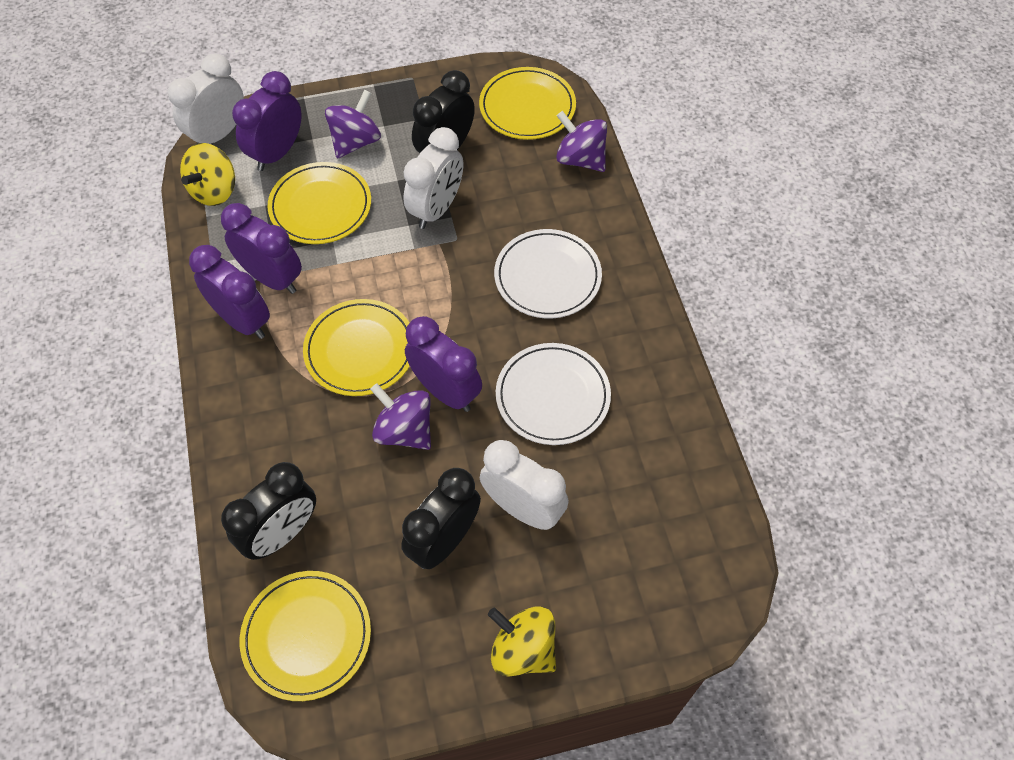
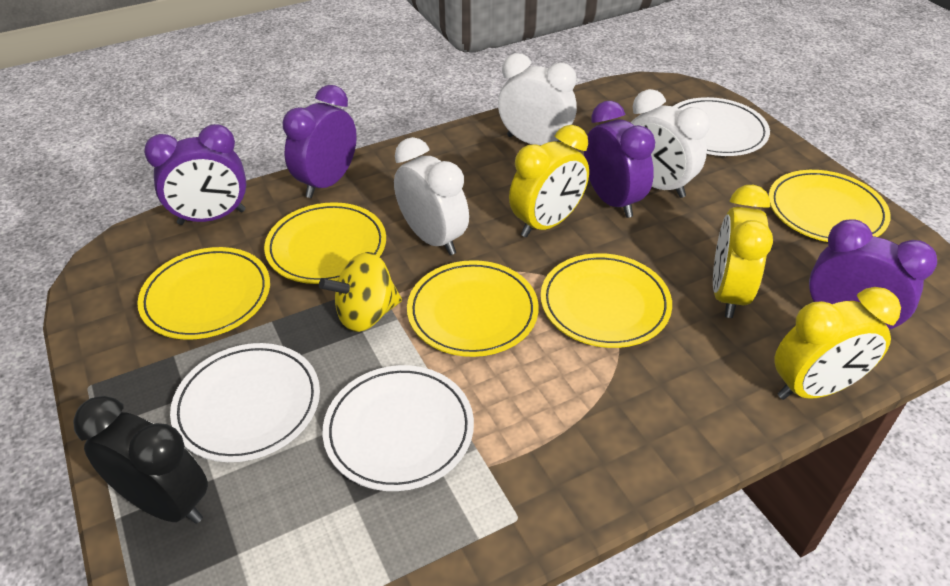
black clock: 3 -> 1
purple spinning top: 3 -> 0
white plate: 2 -> 3
yellow clock: 0 -> 3
yellow plate: 4 -> 5
yellow spinning top: 2 -> 1

